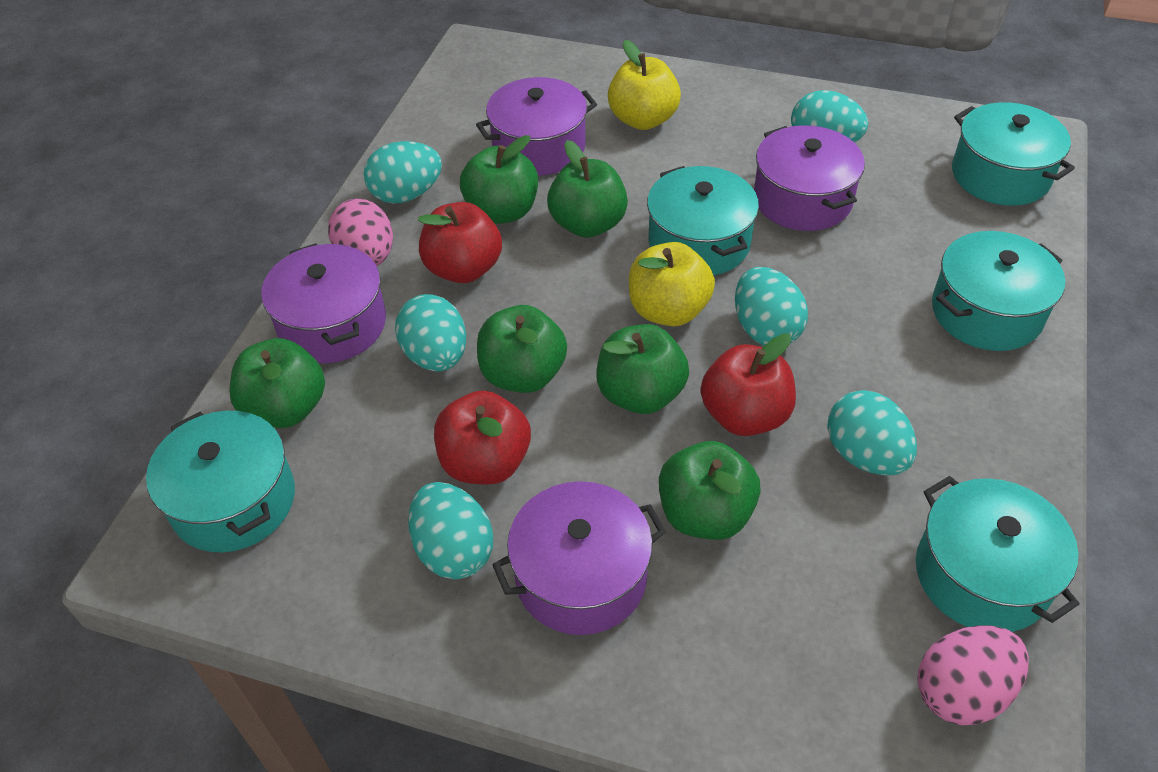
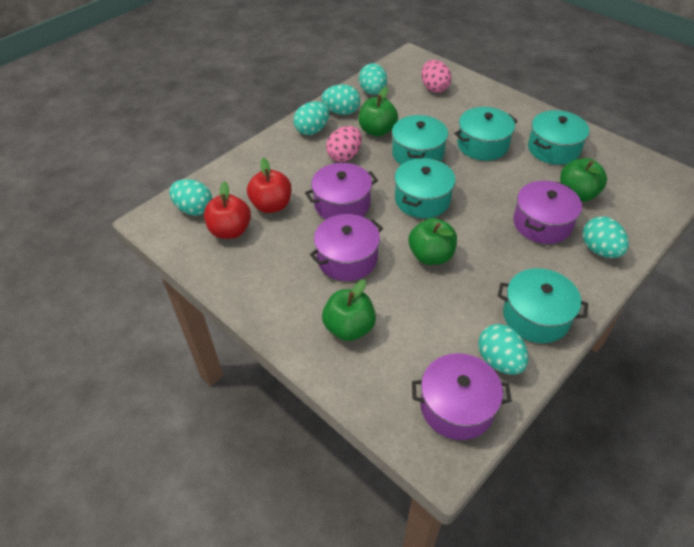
green apple: 6 -> 4
red apple: 3 -> 2
yellow apple: 2 -> 0

